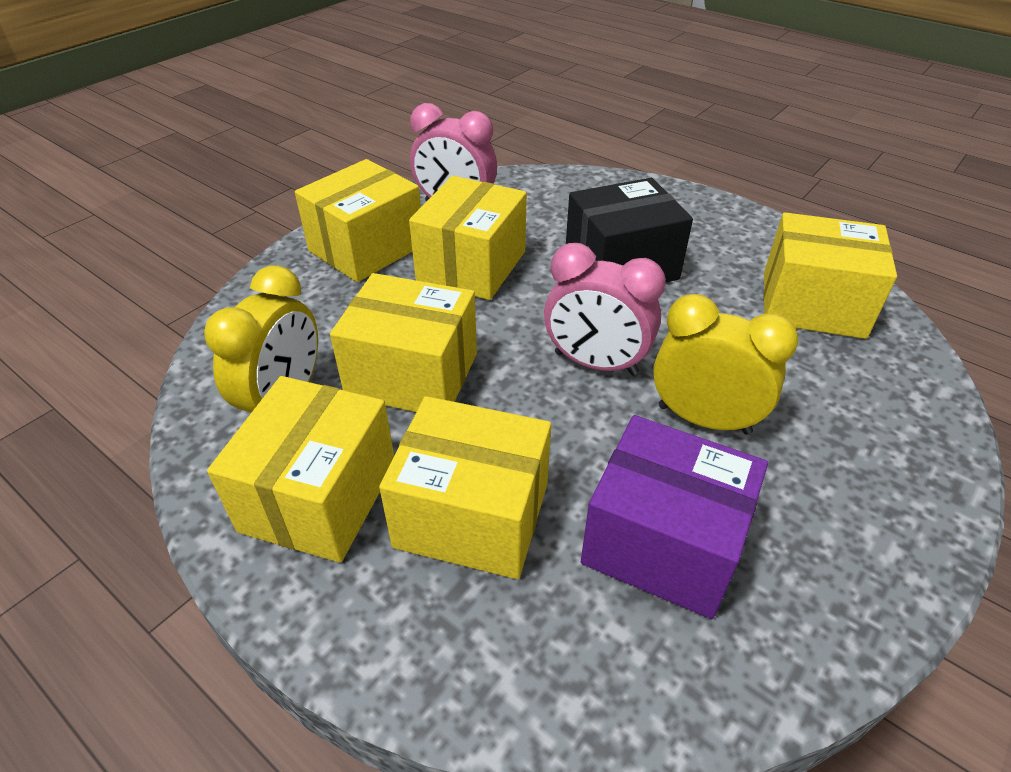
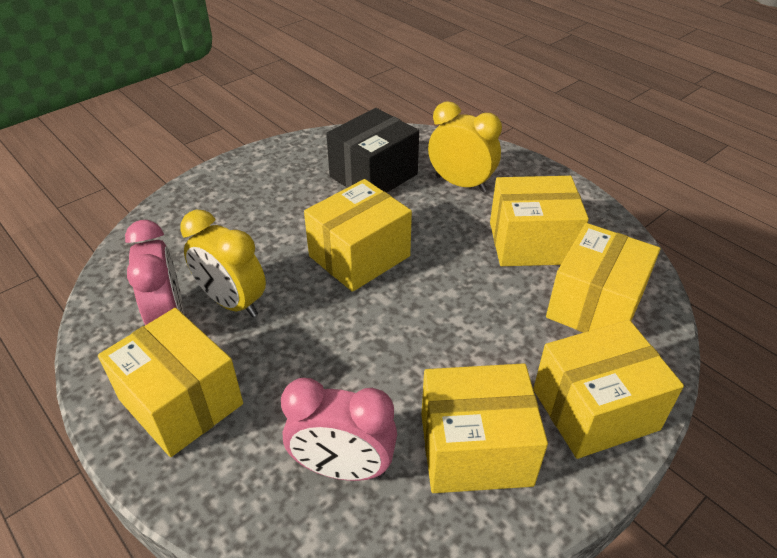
purple box: 1 -> 0

